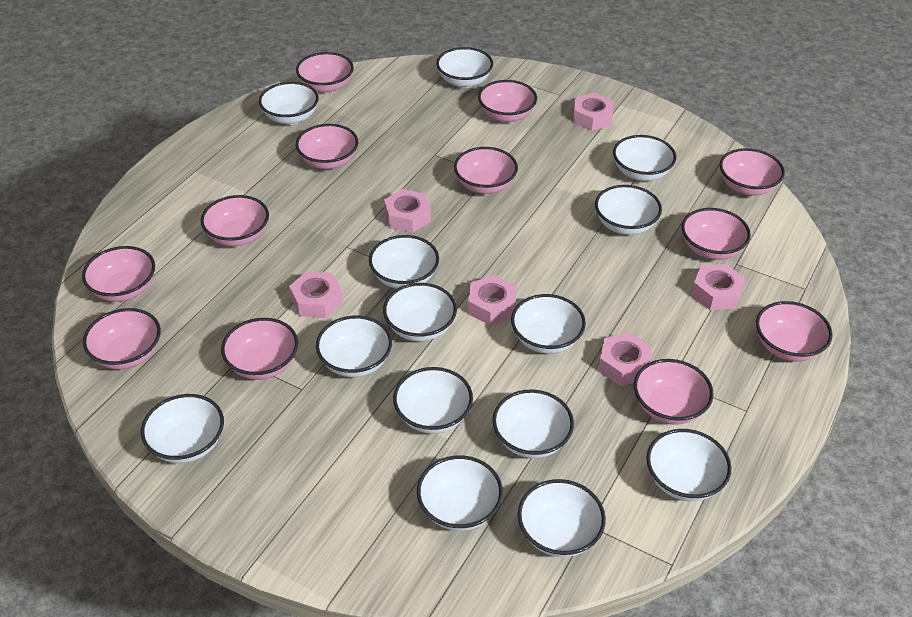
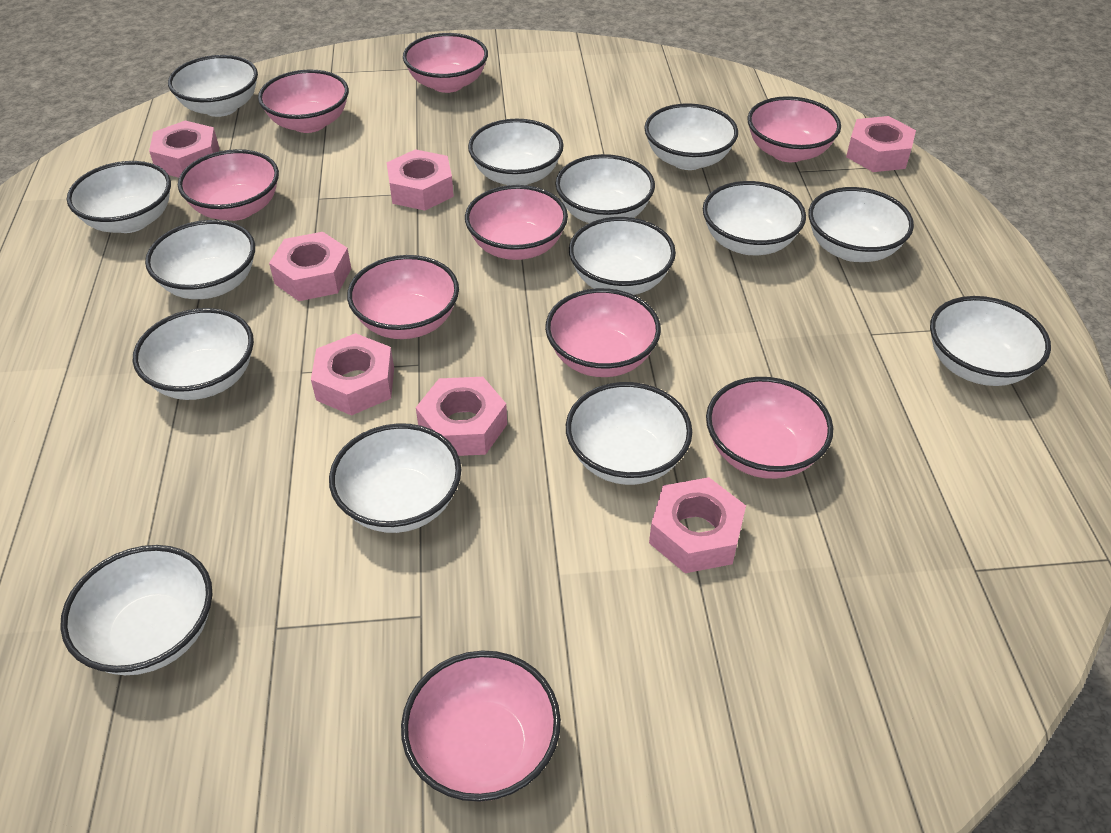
pink bowl: 12 -> 9
pink nut: 6 -> 7

